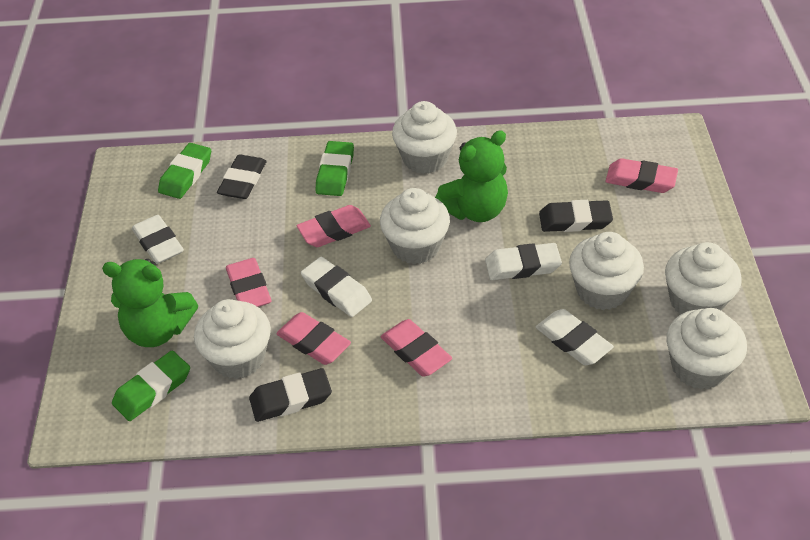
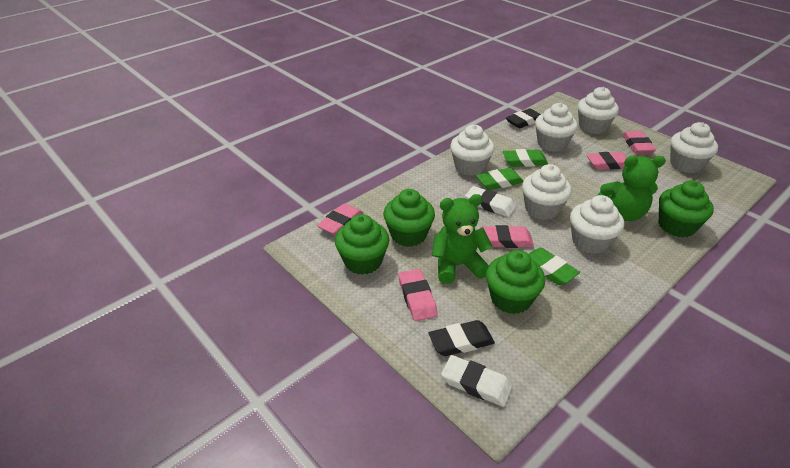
black eraser: 3 -> 2
green cupcake: 0 -> 4
white eraser: 4 -> 2

